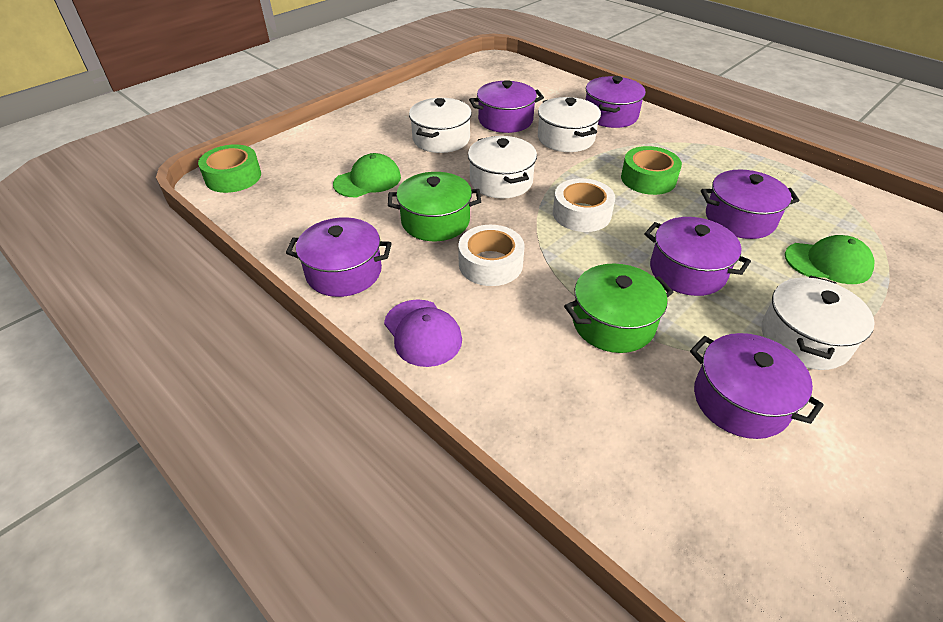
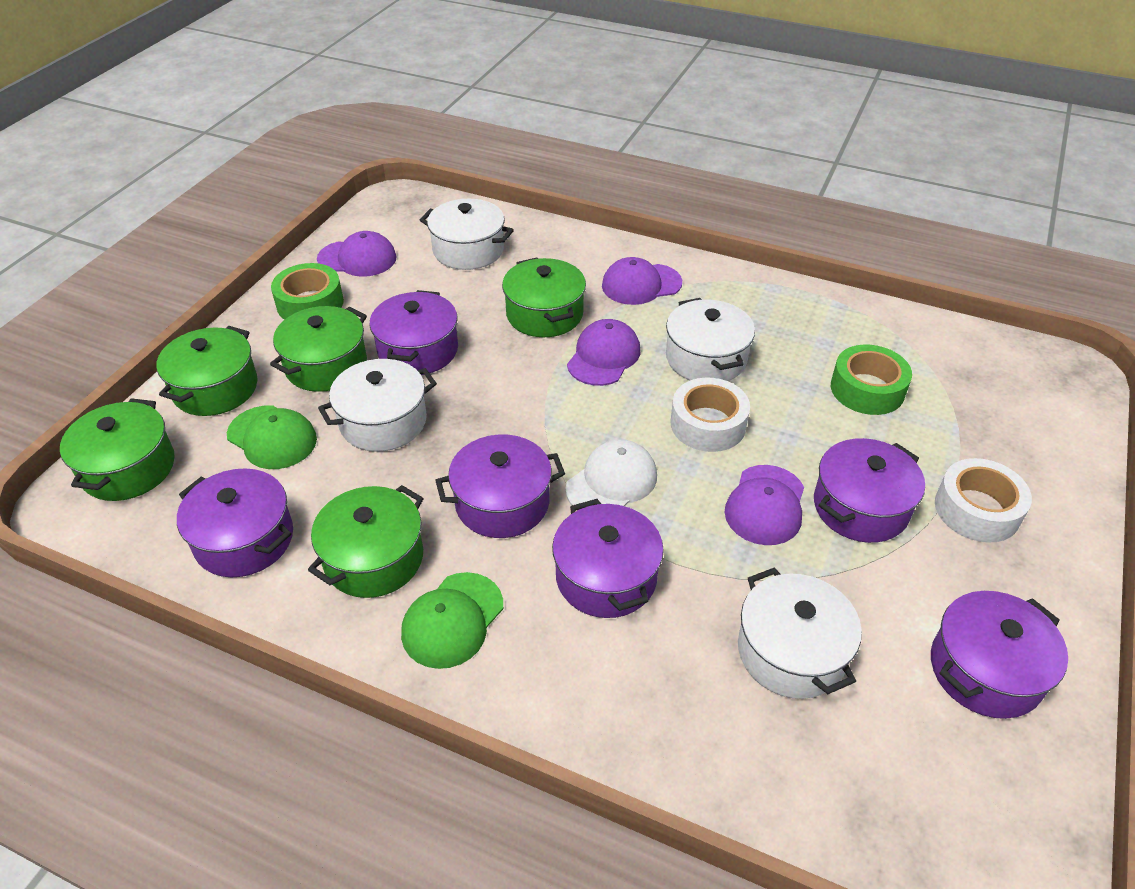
green pot: 2 -> 5
purple cap: 1 -> 4
white cap: 0 -> 1

